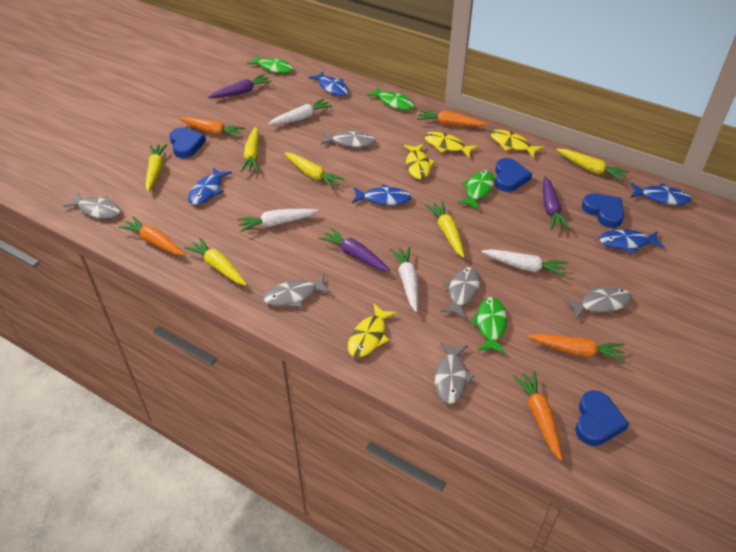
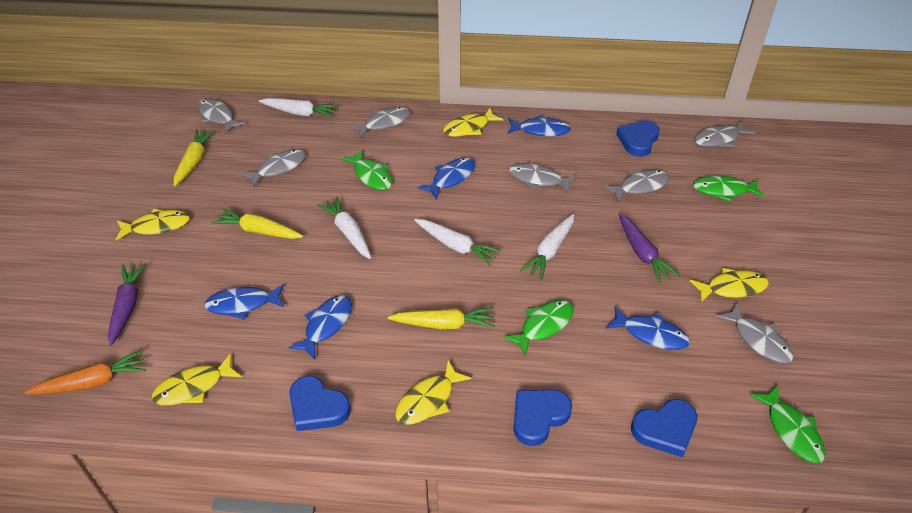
grey fish: 6 -> 7
orange carrot: 5 -> 1
purple carrot: 3 -> 2
yellow carrot: 6 -> 3
yellow fish: 4 -> 5

